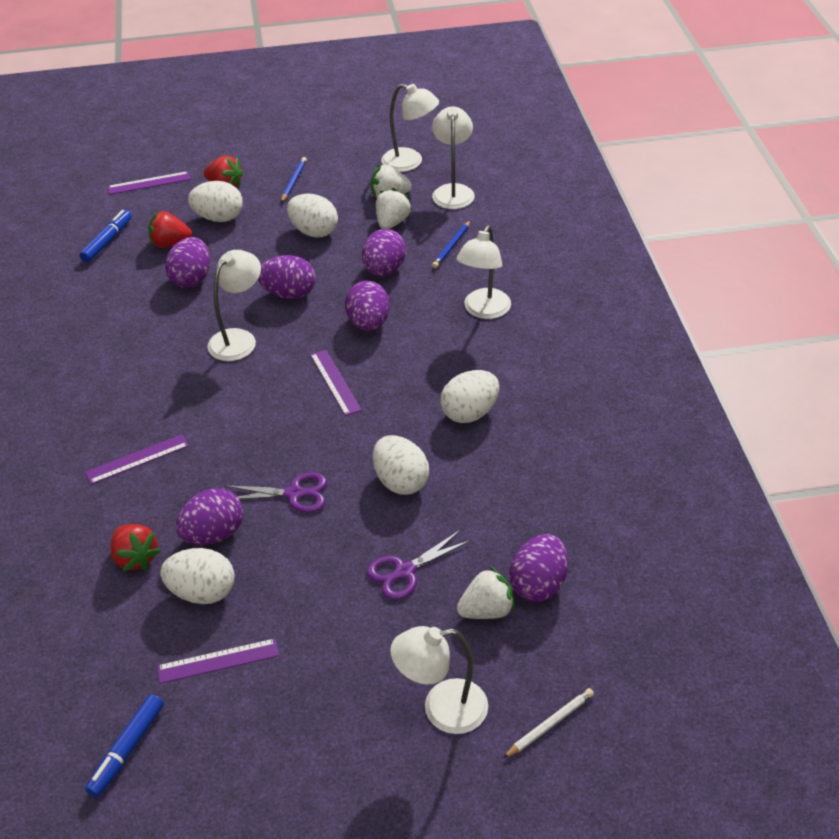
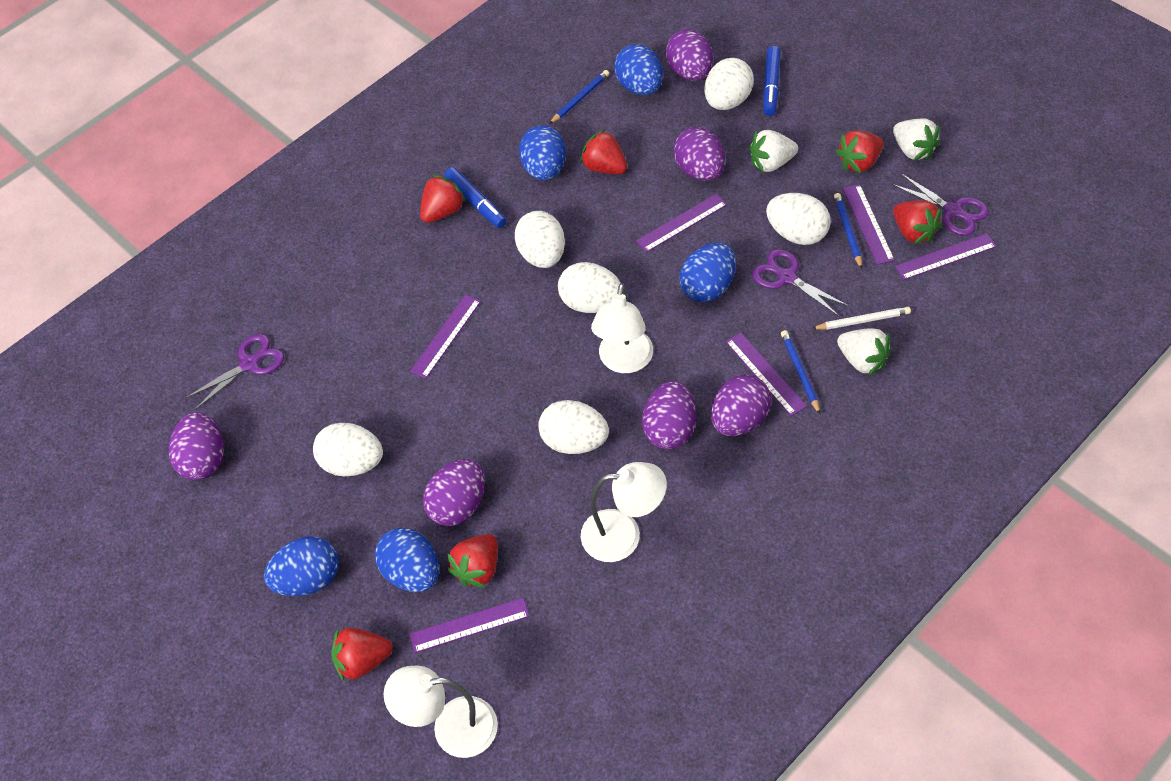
blue egg: 0 -> 5
blue pencil: 2 -> 3
purple ruler: 4 -> 6
purple scissors: 2 -> 3
red strawberry: 3 -> 6
white egg: 5 -> 6
white lamp: 5 -> 3

